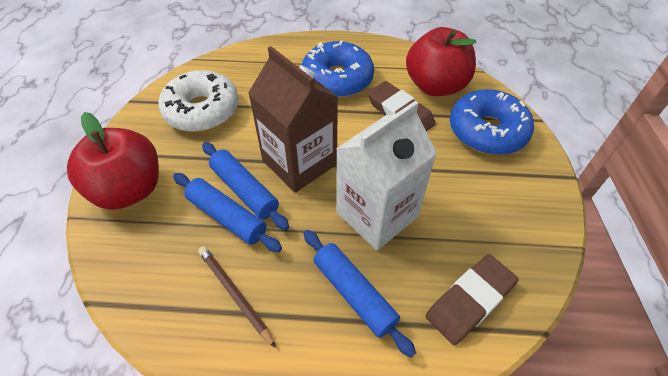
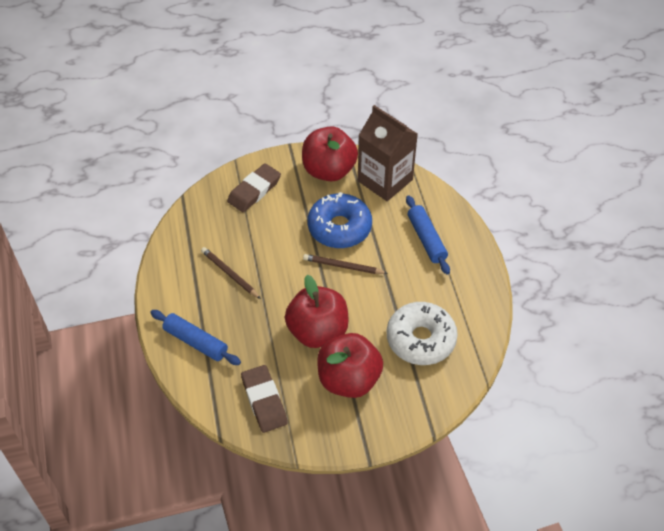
blue donut: 2 -> 1
blue rolling pin: 3 -> 2
brown pencil: 1 -> 2
red apple: 2 -> 3
white carton: 1 -> 0

